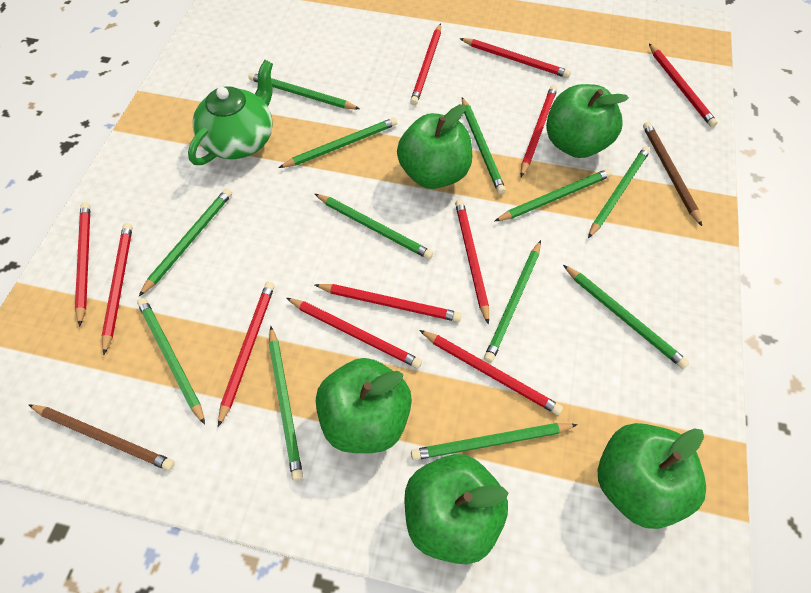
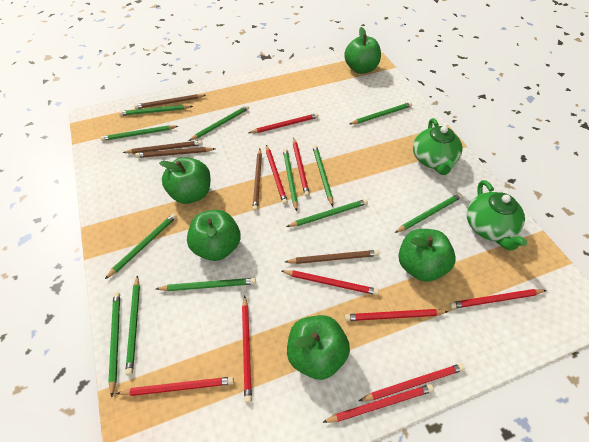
brown pencil: 2 -> 5
green teapot: 1 -> 2
red pencil: 11 -> 10

